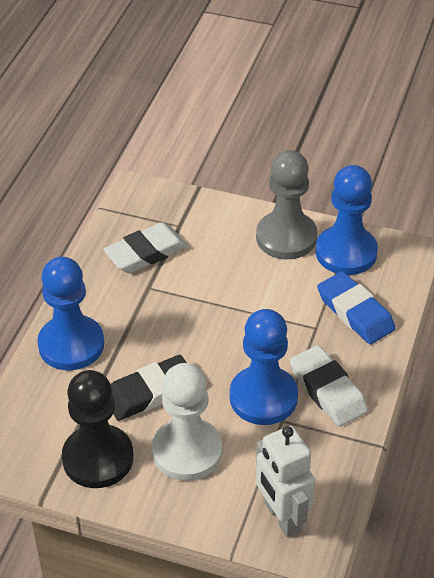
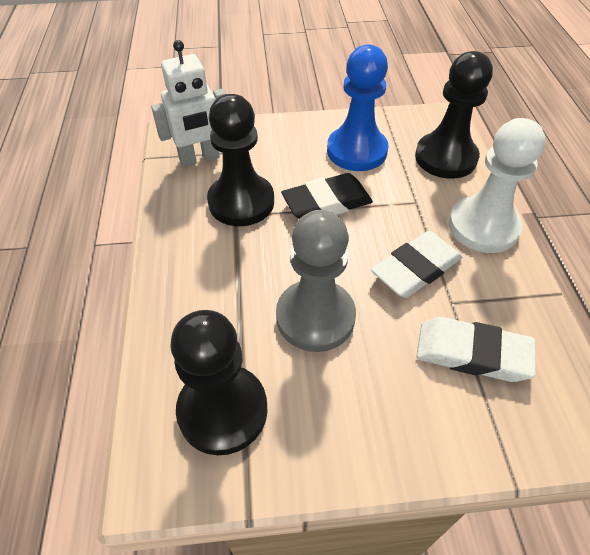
black pawn: 1 -> 3
blue eraser: 1 -> 0
blue pawn: 3 -> 1

